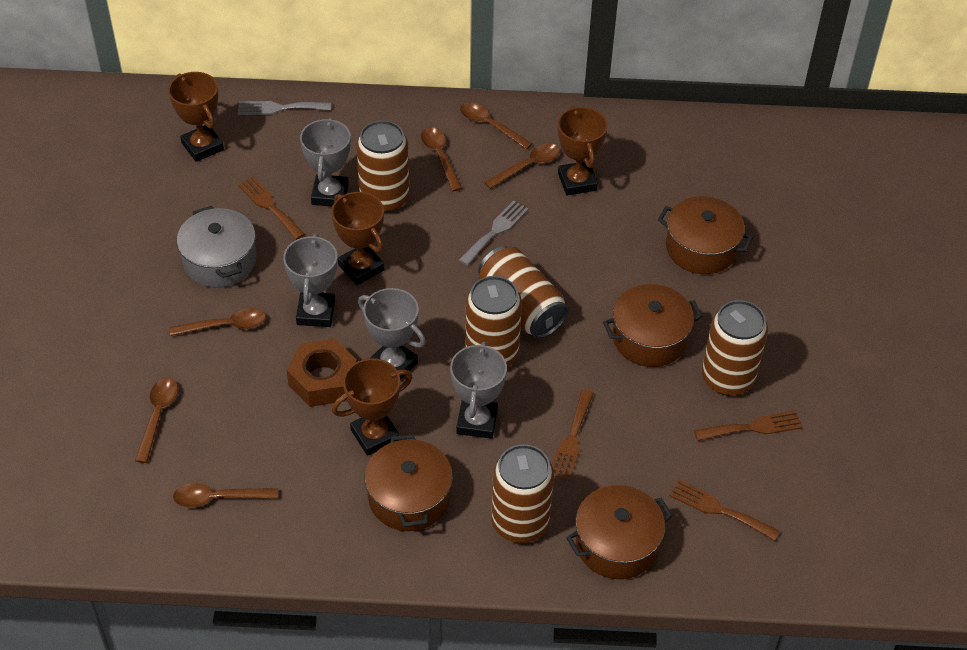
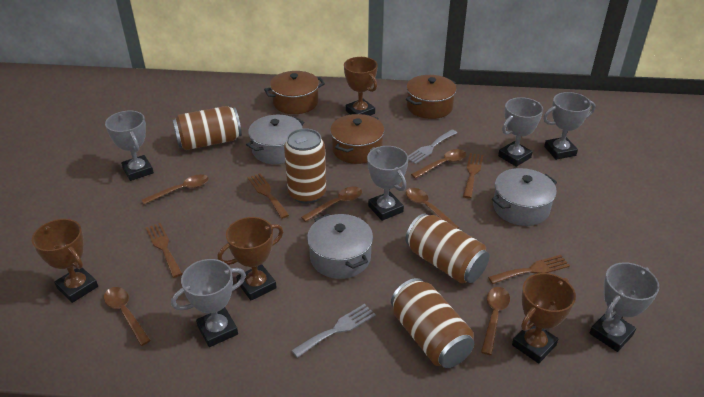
brown can: 5 -> 4
brown nut: 1 -> 0
brown pot: 4 -> 3
grey pot: 1 -> 3
grey trophy: 4 -> 6

